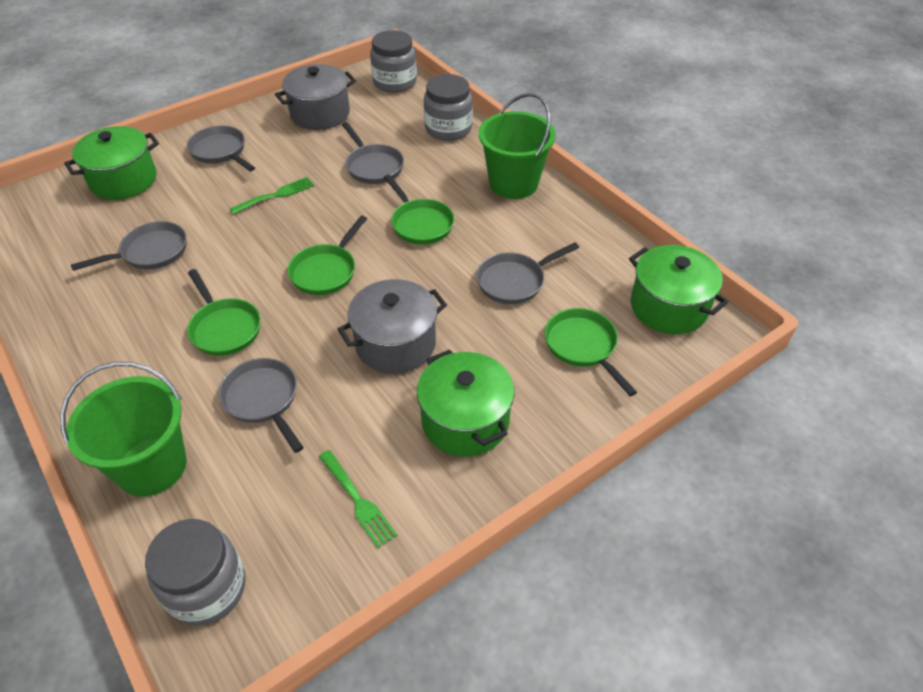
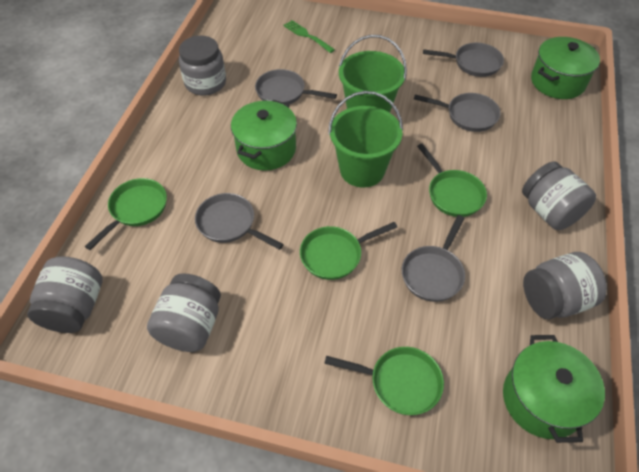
green fork: 2 -> 1
grey jar: 3 -> 5
grey pot: 2 -> 0

